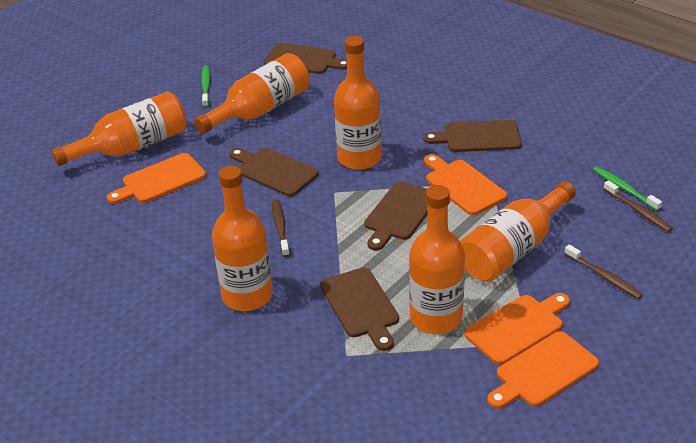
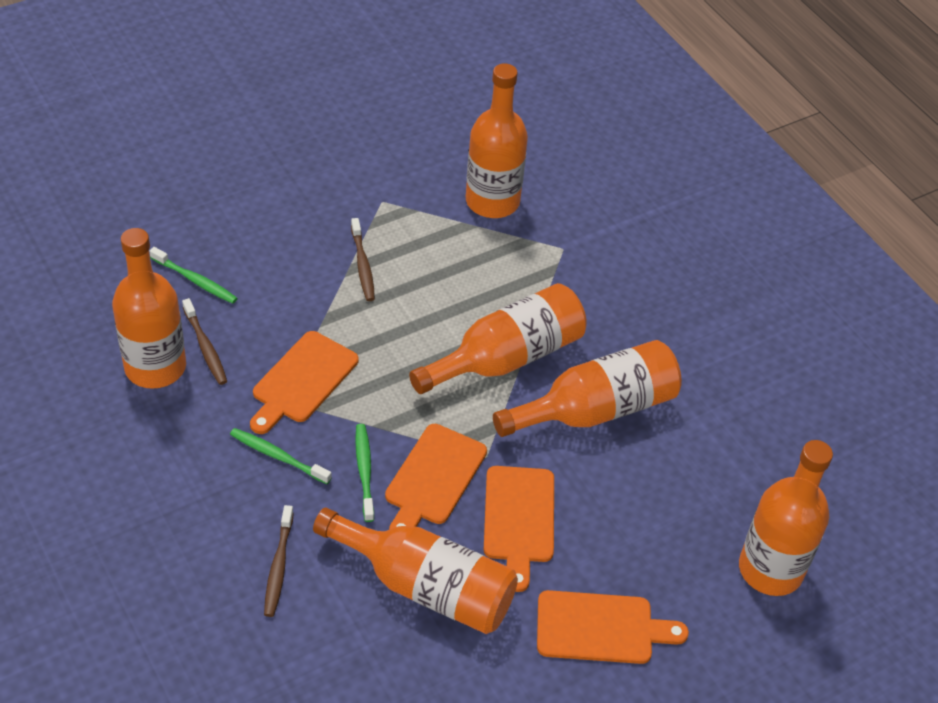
brown cutting board: 5 -> 0
green toothbrush: 2 -> 3

